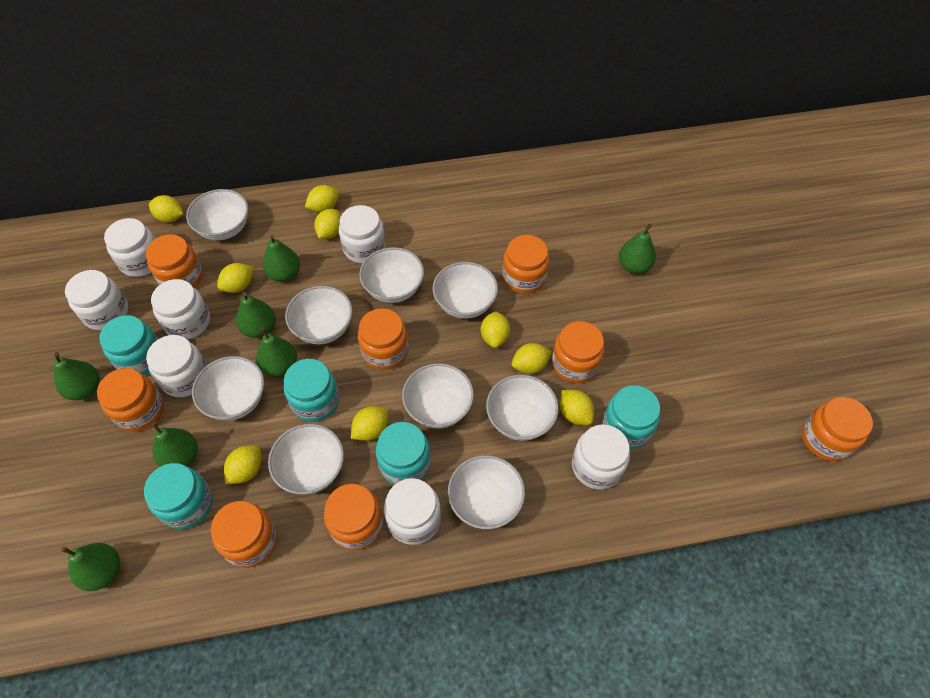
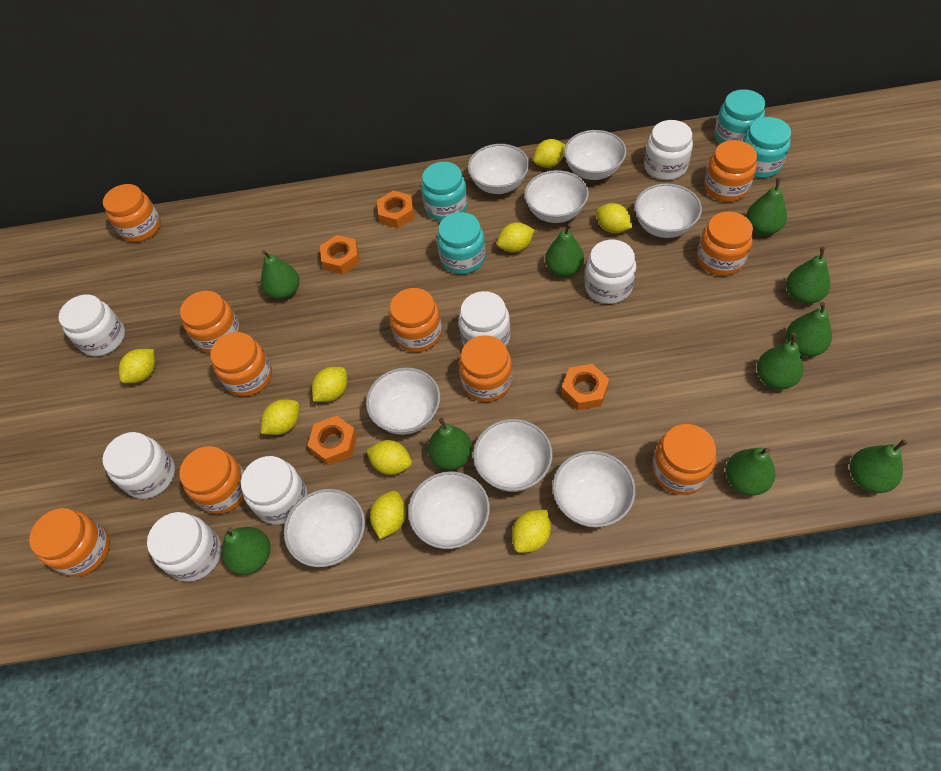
green pear: 7 -> 10
orange jar: 8 -> 10
orange nut: 0 -> 4
turquoise jar: 5 -> 4

